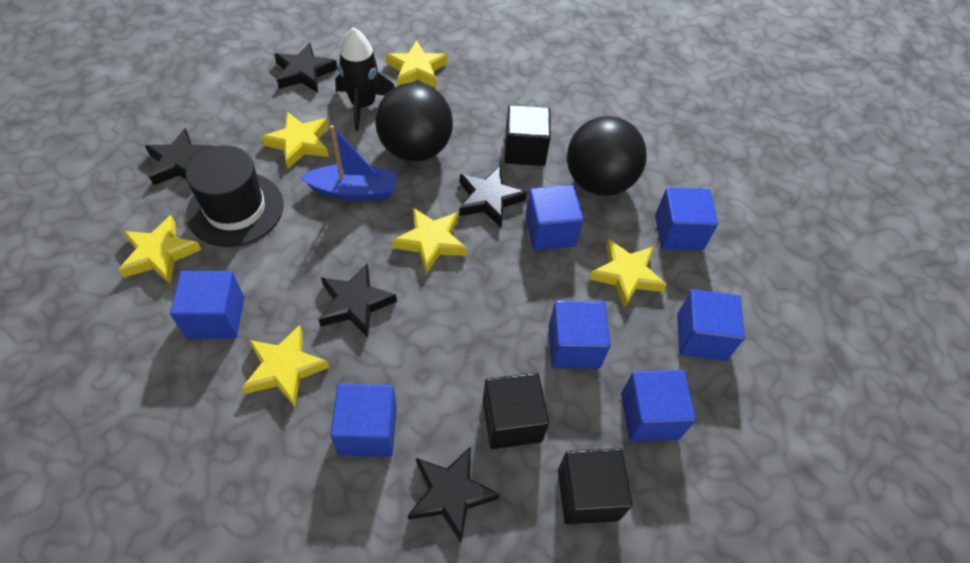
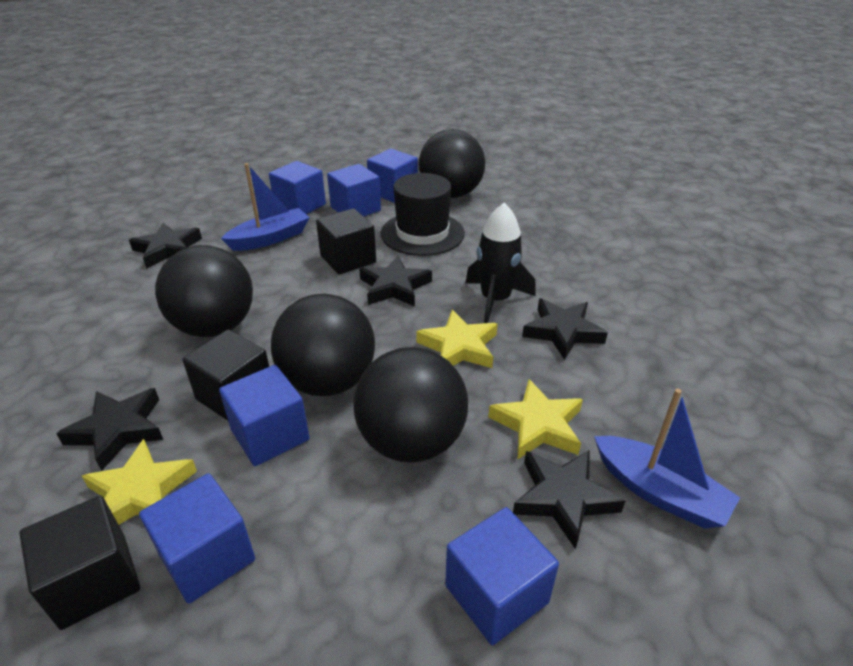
black ball: 2 -> 4
blue boat: 1 -> 2
blue cube: 7 -> 6
yellow star: 6 -> 3

